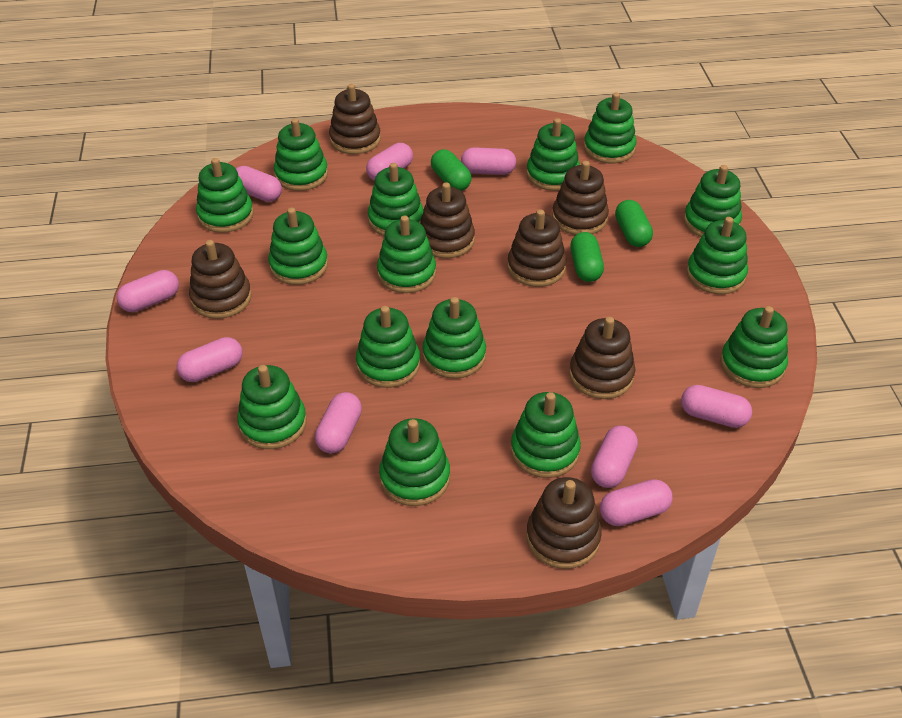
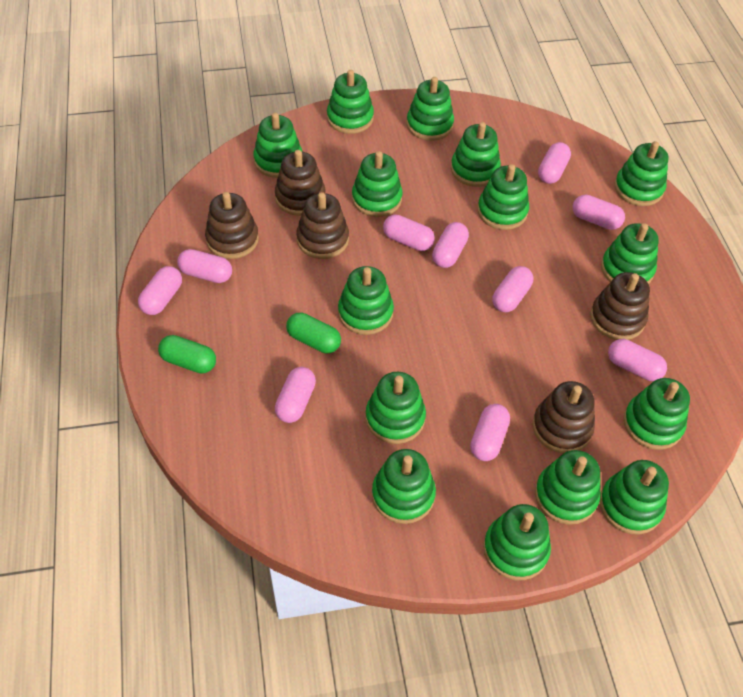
brown stacking toy: 7 -> 5
green capsule: 3 -> 2
pink capsule: 9 -> 10

